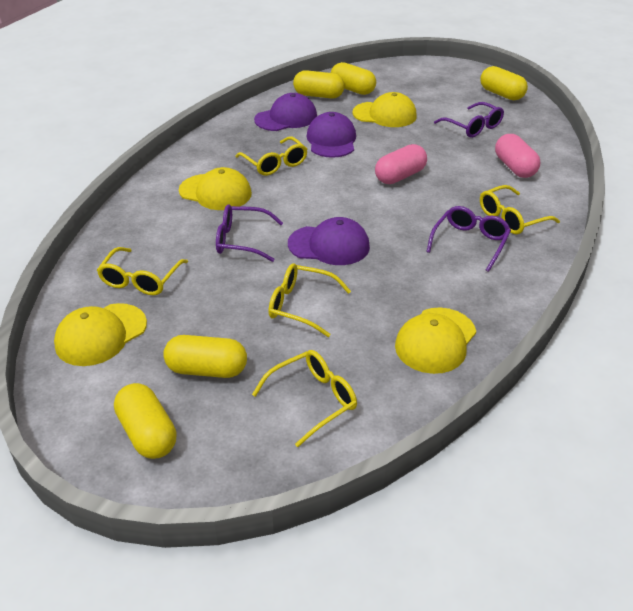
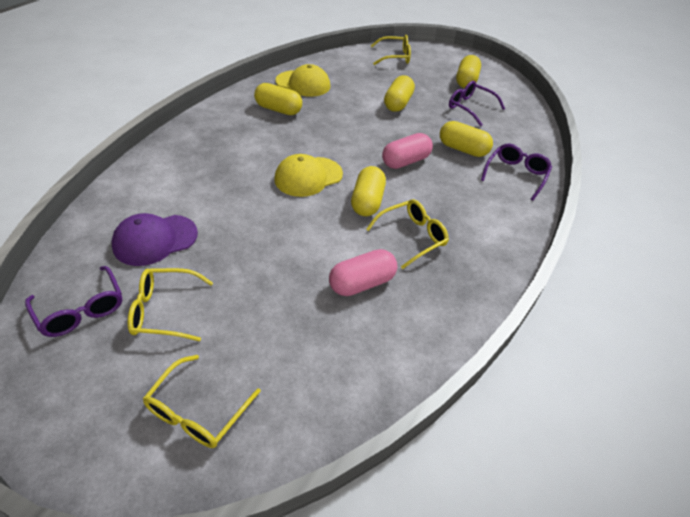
purple cap: 3 -> 1
yellow cap: 4 -> 2
yellow glasses: 5 -> 4

